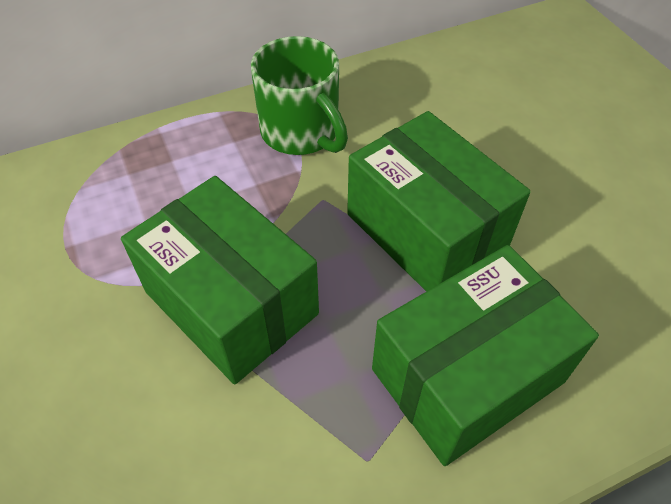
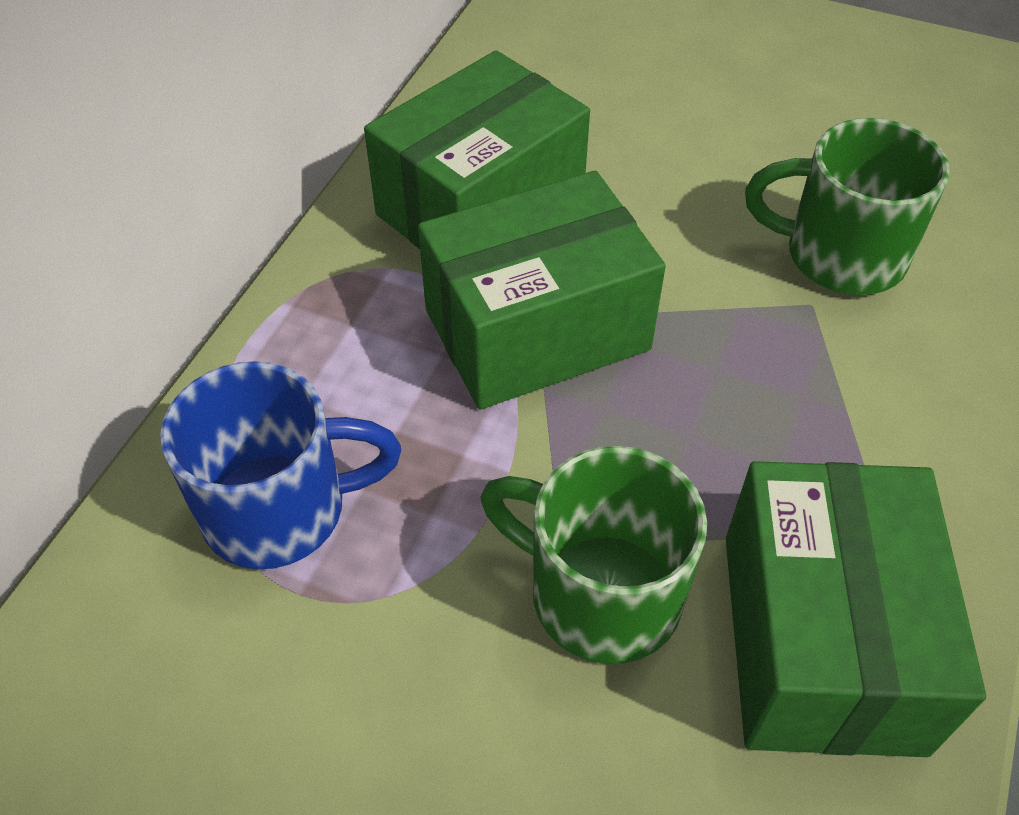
blue mug: 0 -> 1
green mug: 1 -> 2

